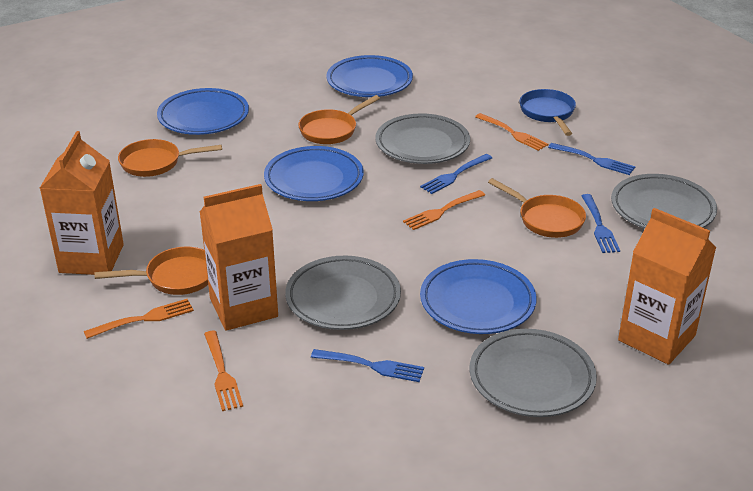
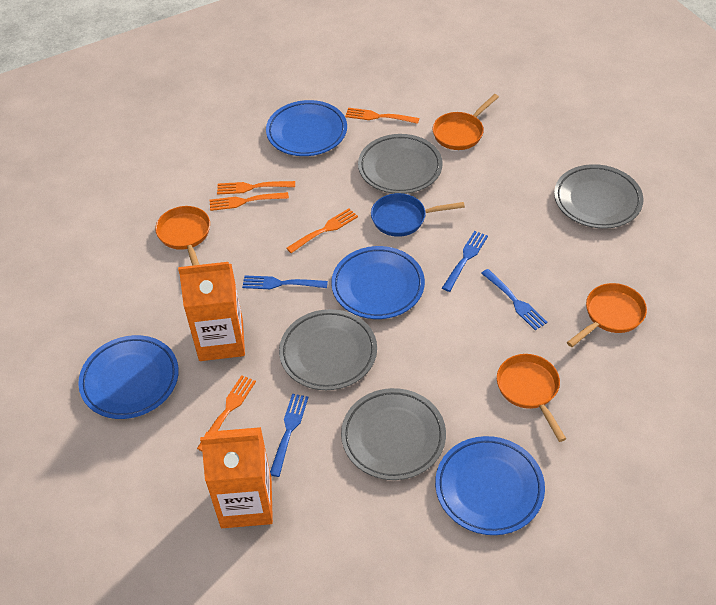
orange carton: 3 -> 2
orange fork: 4 -> 5

